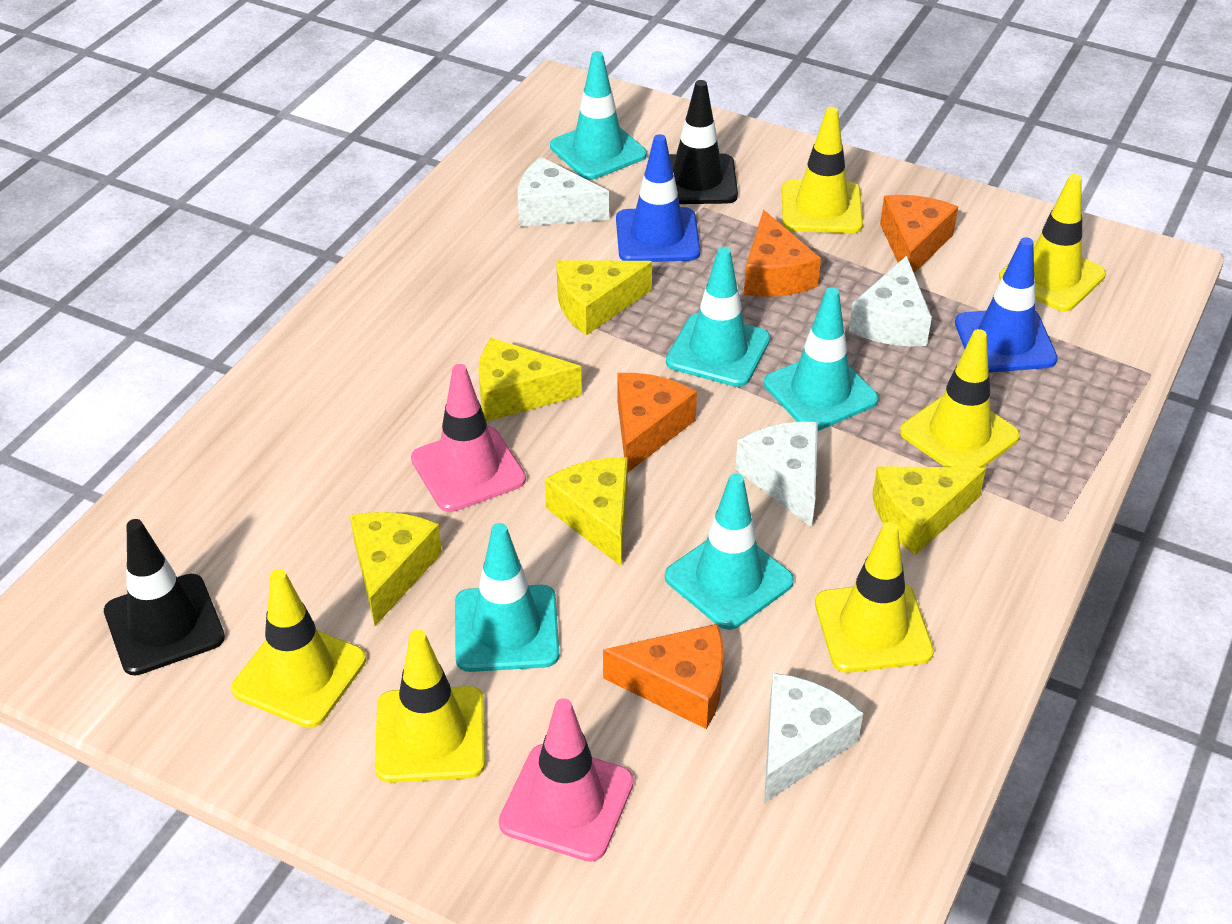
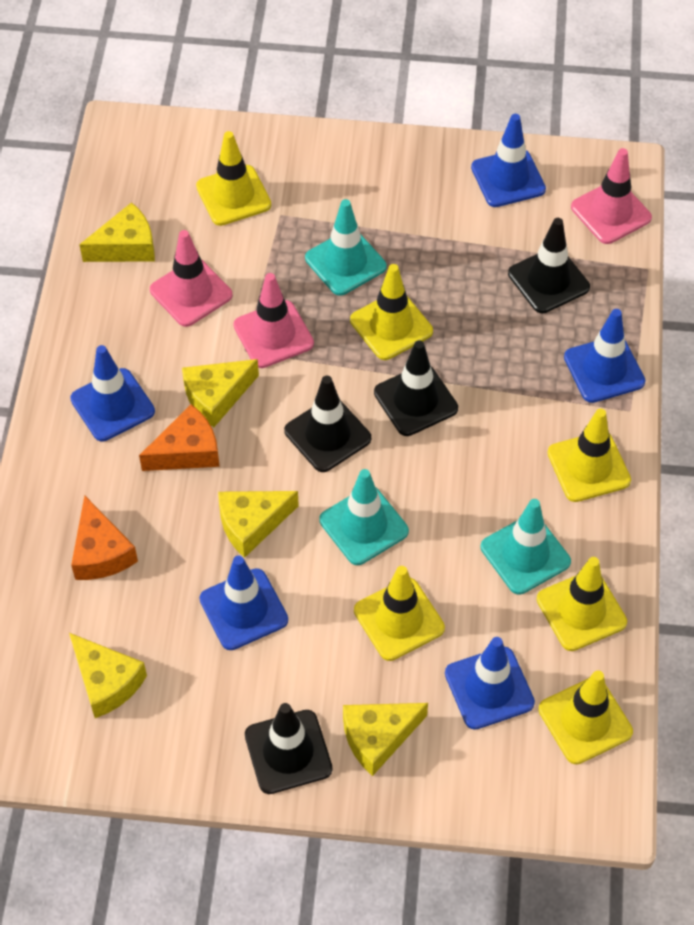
black traffic cone: 2 -> 4
blue traffic cone: 2 -> 5
orange cheese: 4 -> 2
pink traffic cone: 2 -> 3
turquoise traffic cone: 5 -> 3
white cheese: 4 -> 0

